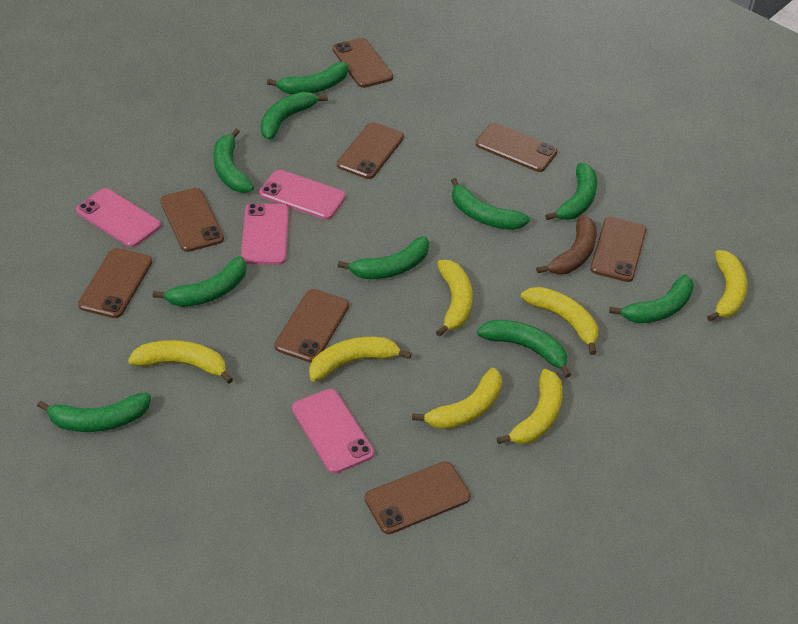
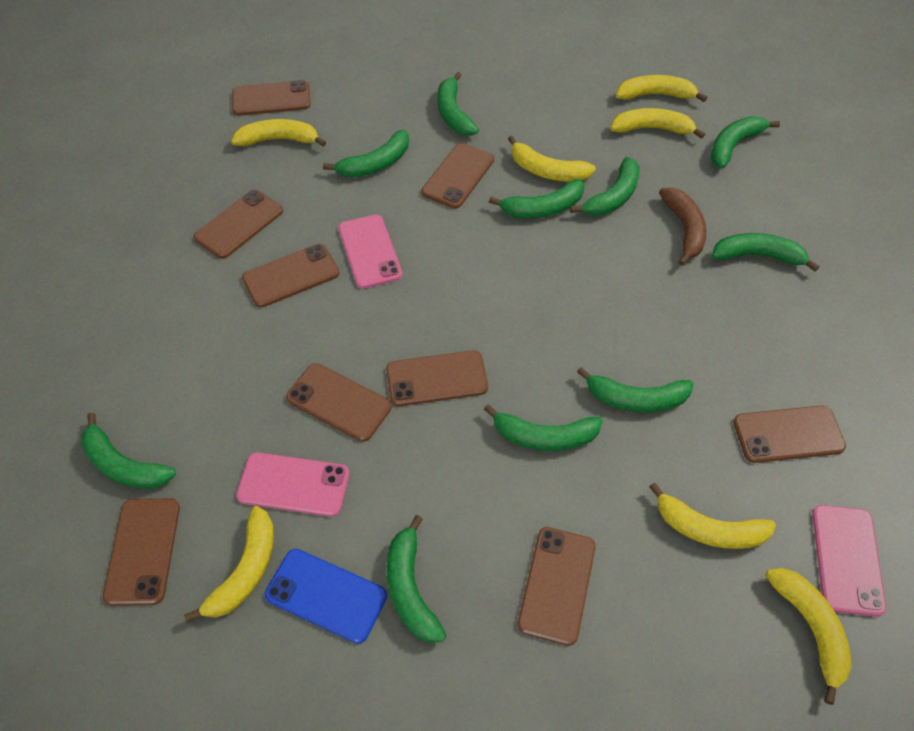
blue phone: 0 -> 1
brown phone: 8 -> 9
pink phone: 4 -> 3

